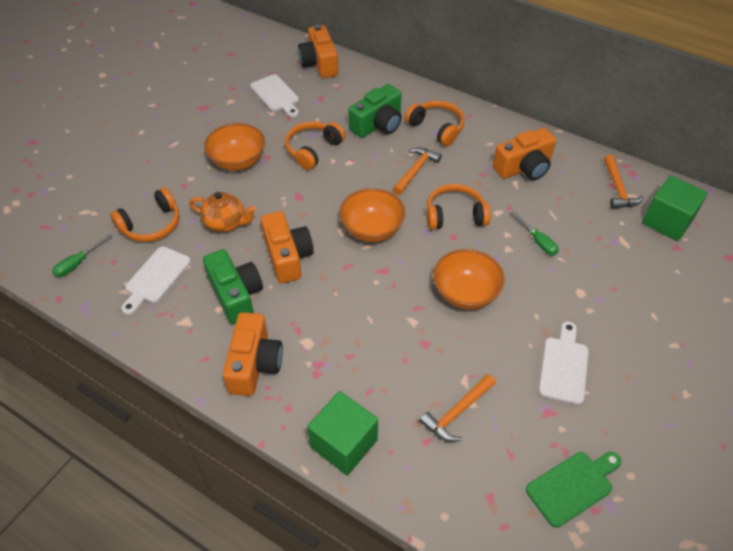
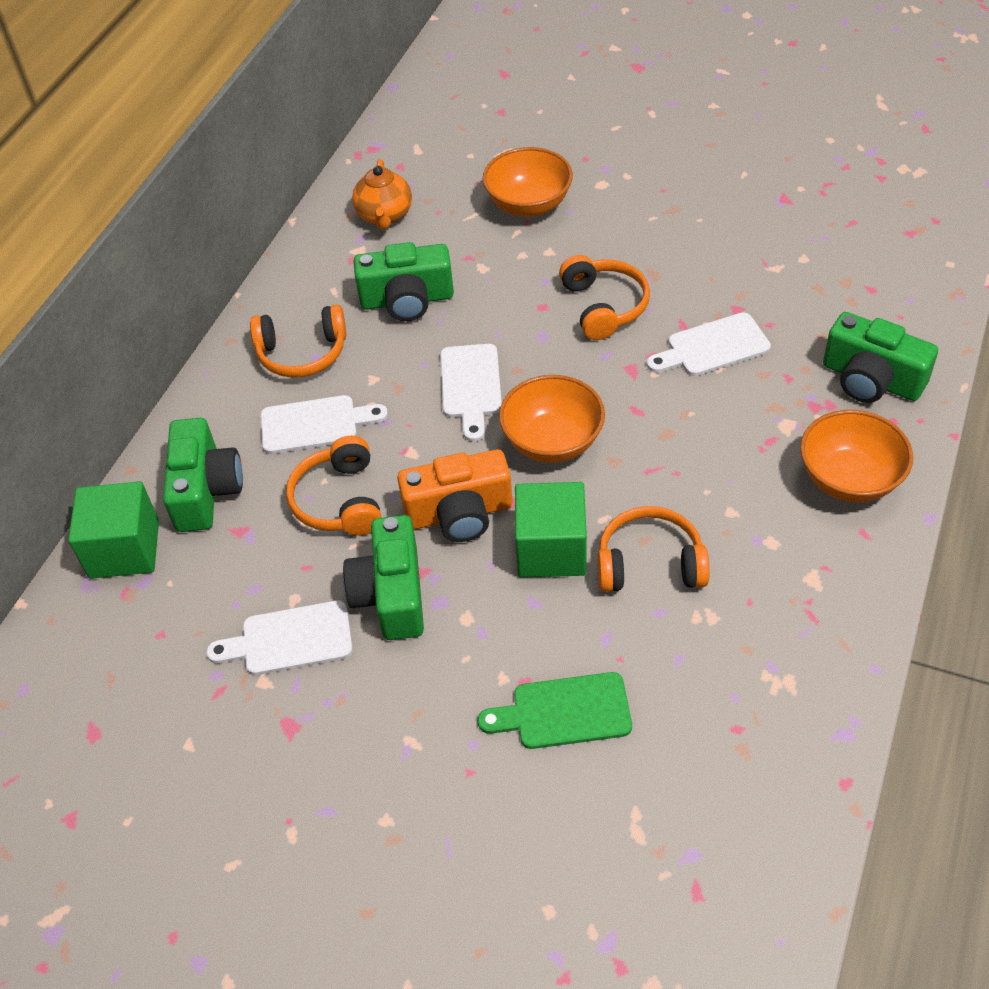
green camera: 2 -> 4
green screwdriver: 2 -> 0
orange camera: 4 -> 1
orange hammer: 3 -> 0
white cutting board: 3 -> 4

